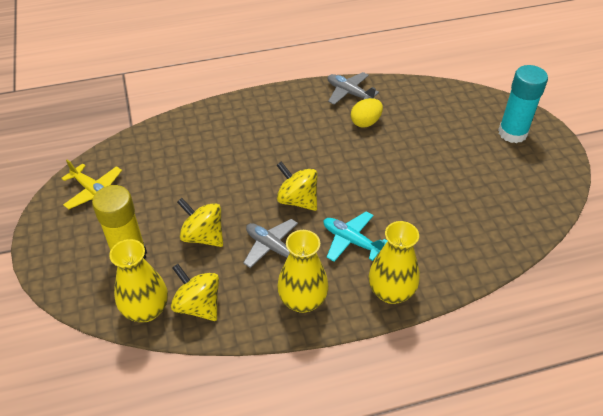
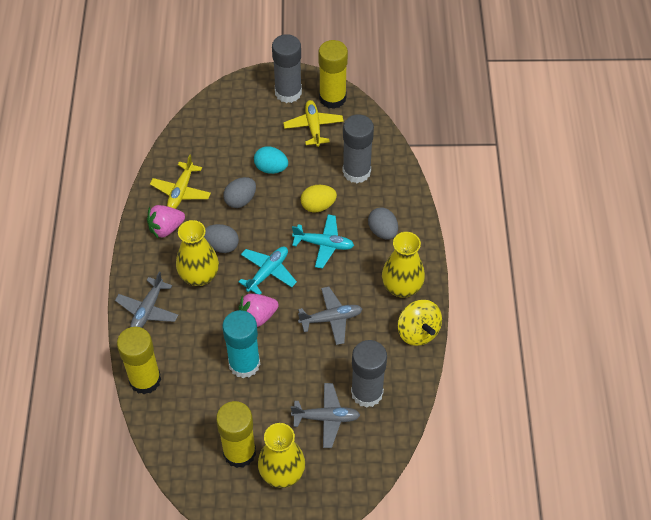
grey egg: 0 -> 3
grey glue stick: 0 -> 3
grey plane: 2 -> 3
pink strawberry: 0 -> 2
turquoise egg: 0 -> 1
turquoise plane: 1 -> 2
yellow glue stick: 1 -> 3
yellow plane: 1 -> 2
yellow spinning top: 3 -> 1

